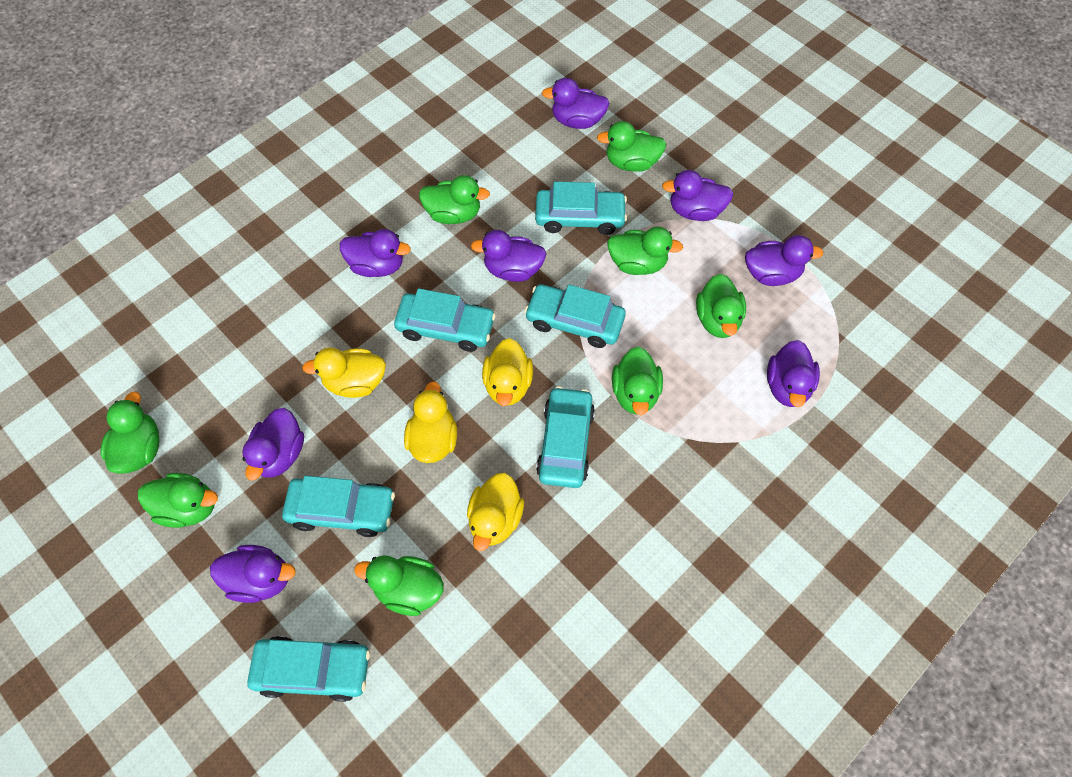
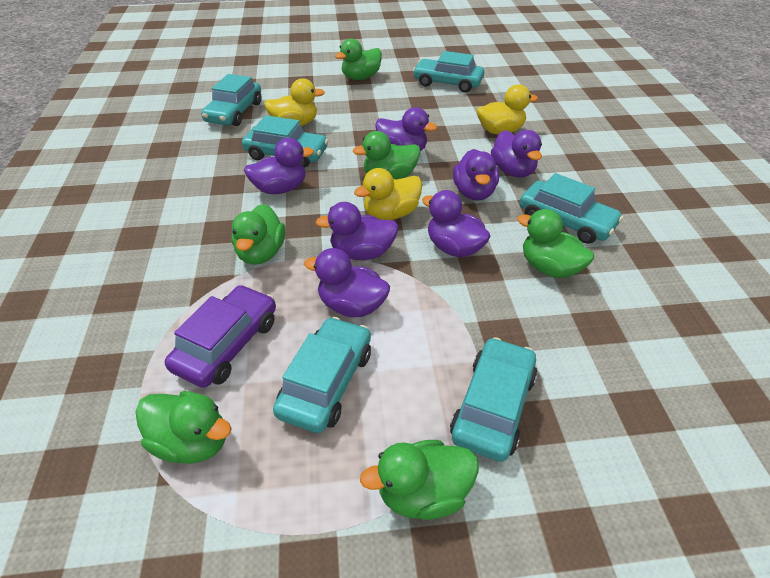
green duck: 8 -> 6
purple car: 0 -> 1
purple duck: 8 -> 7
yellow duck: 4 -> 3

